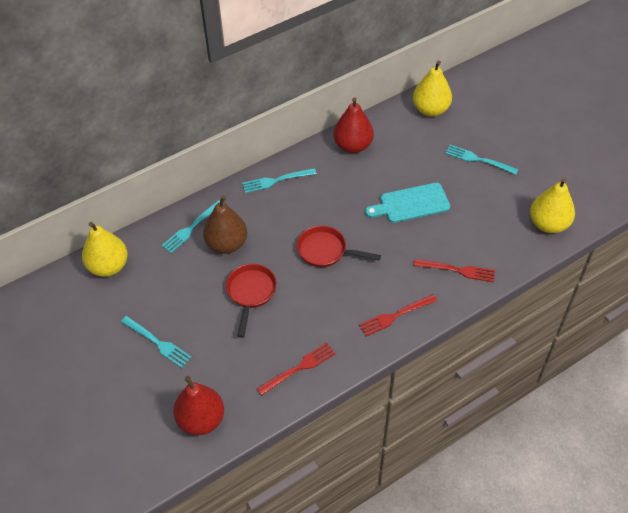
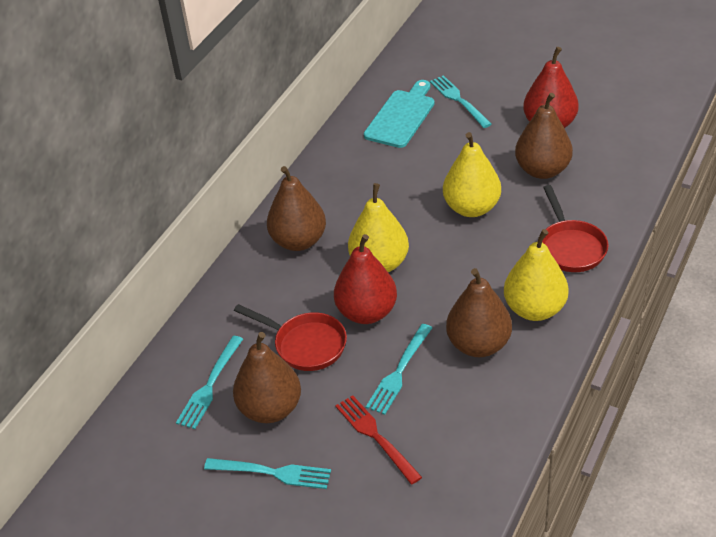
brown pear: 1 -> 4
red fork: 3 -> 1

